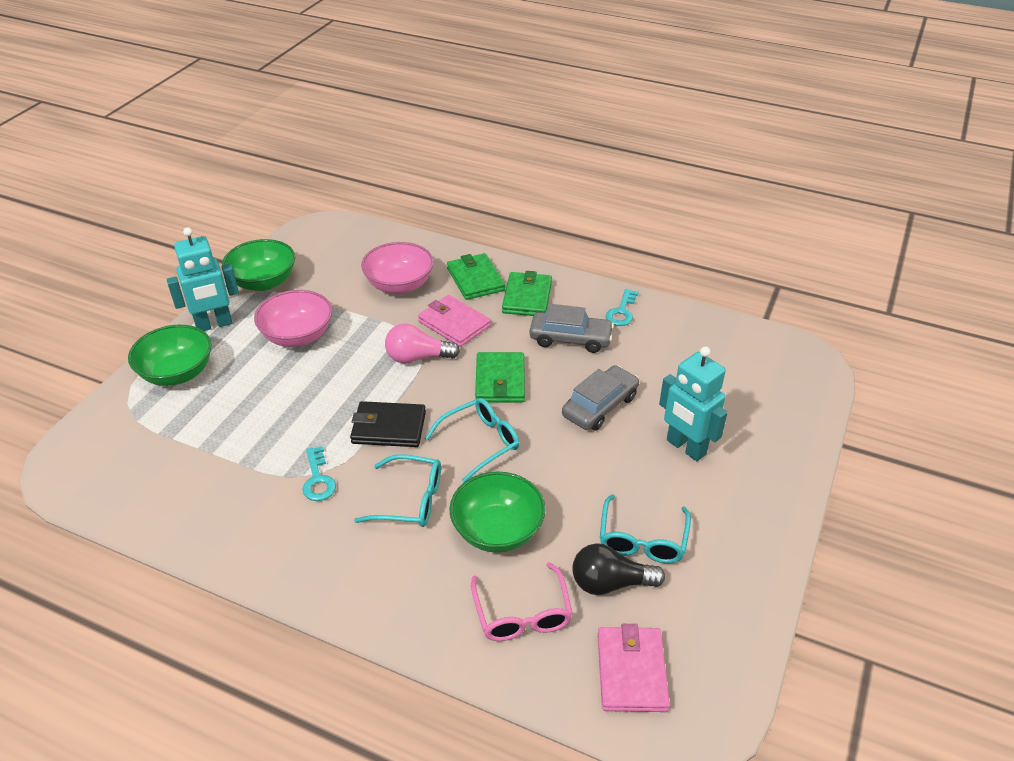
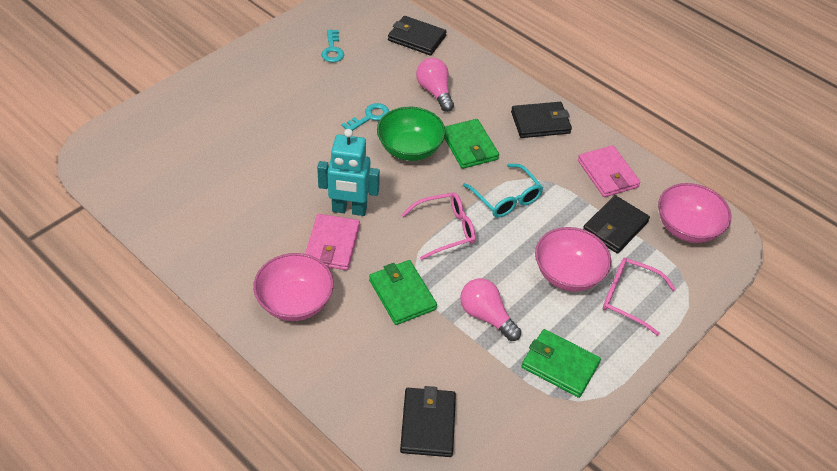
black light bulb: 1 -> 0
black wallet: 1 -> 4
green bowl: 3 -> 1
grey car: 2 -> 0
pink bowl: 2 -> 3
pink glasses: 1 -> 2
pink light bulb: 1 -> 2
turquoise glasses: 3 -> 1
turquoise robot: 2 -> 1

